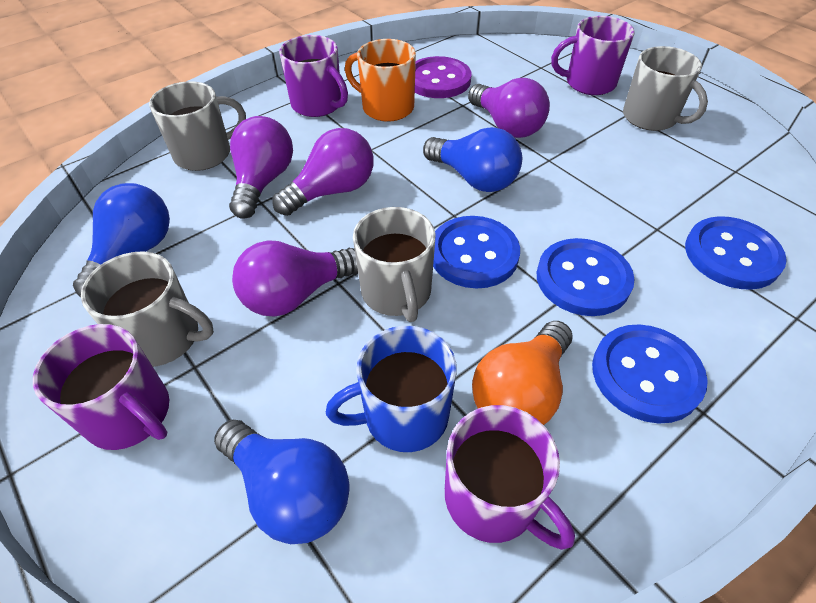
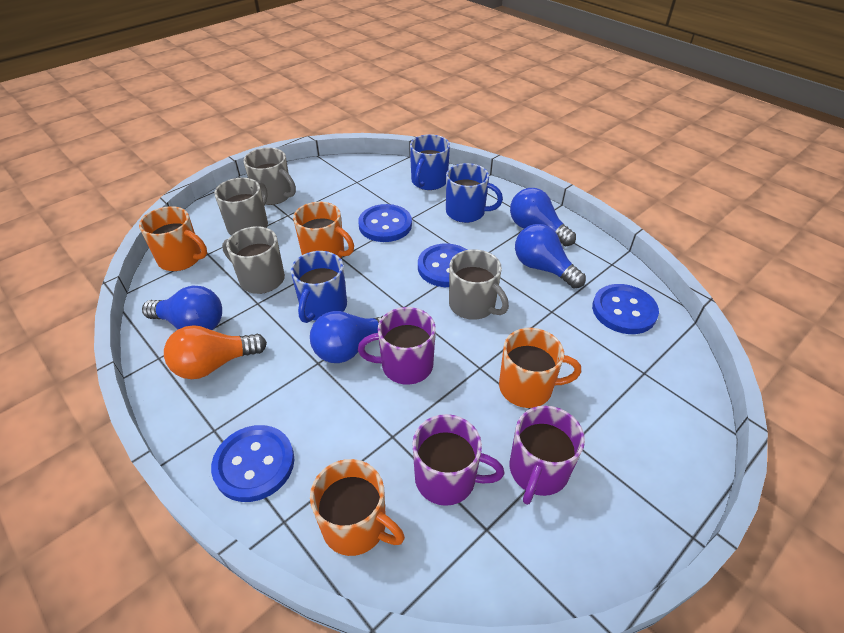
blue light bulb: 3 -> 4
blue mug: 1 -> 3
orange mug: 1 -> 4
purple button: 1 -> 0
purple light bulb: 4 -> 0
purple mug: 4 -> 3

